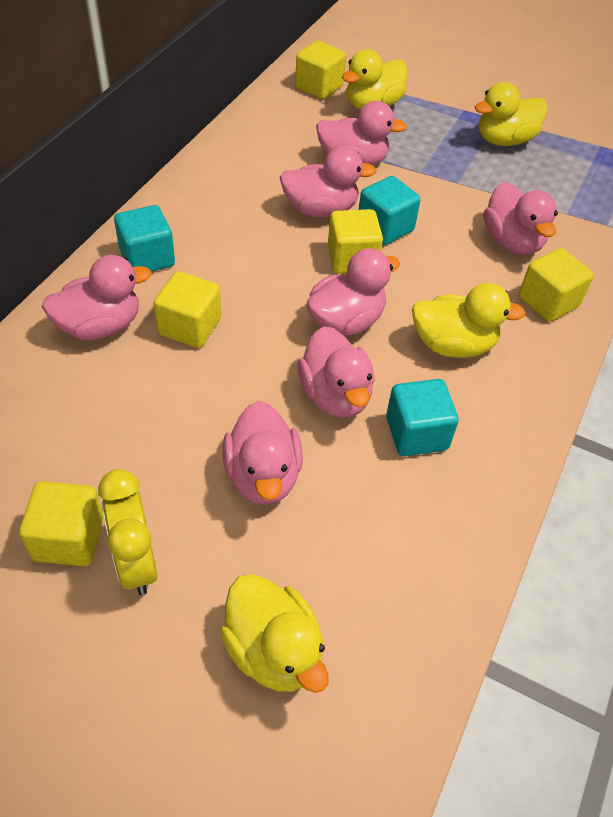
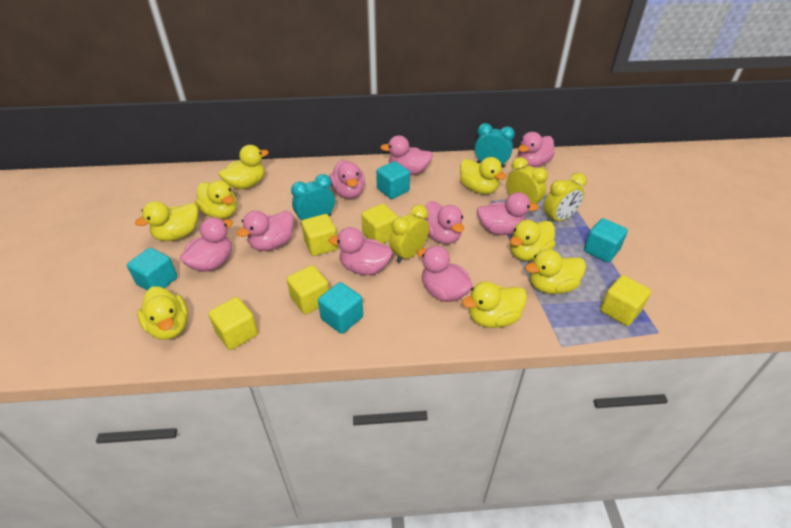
pink duck: 7 -> 9
turquoise clock: 0 -> 2
turquoise cube: 3 -> 4
yellow clock: 1 -> 3
yellow duck: 4 -> 8

